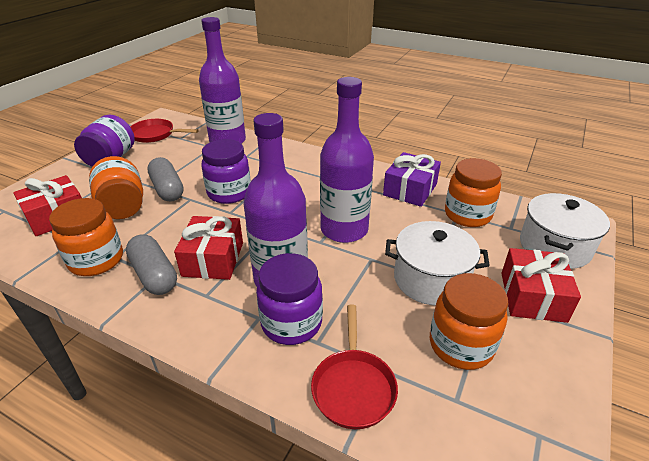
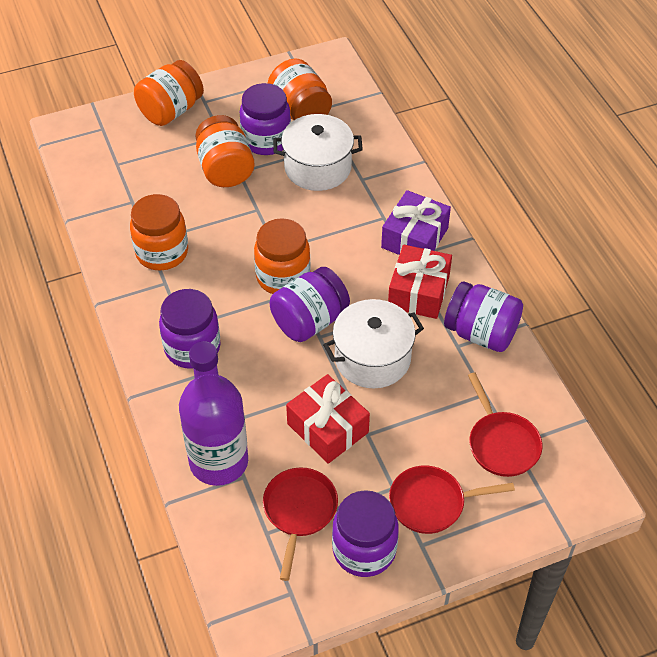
grey capsule: 2 -> 0
orange jar: 4 -> 5
purple bottle: 3 -> 1
purple jar: 3 -> 5
red gift: 3 -> 2
red pan: 2 -> 3

